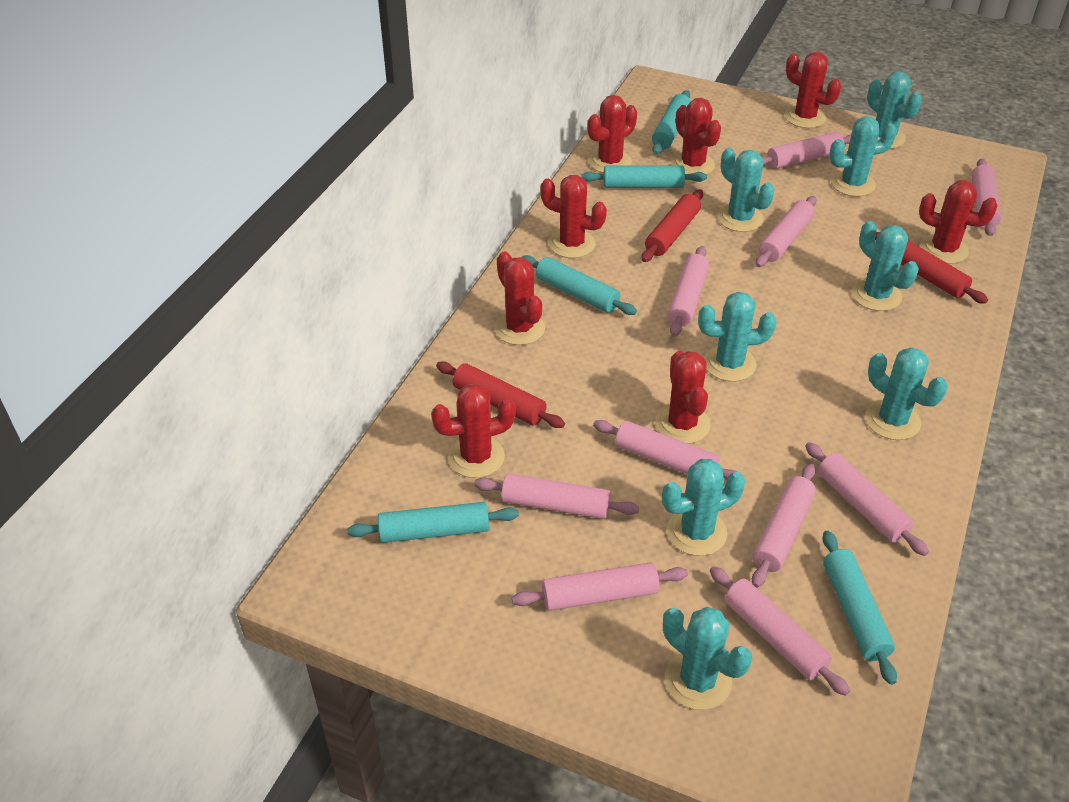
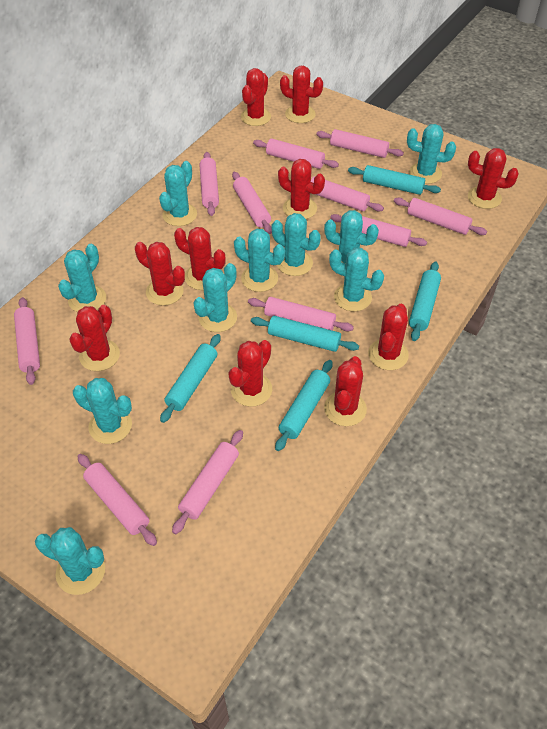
pink rolling pin: 10 -> 11
red cactus: 8 -> 10
red rolling pin: 3 -> 0
turquoise cactus: 8 -> 10

